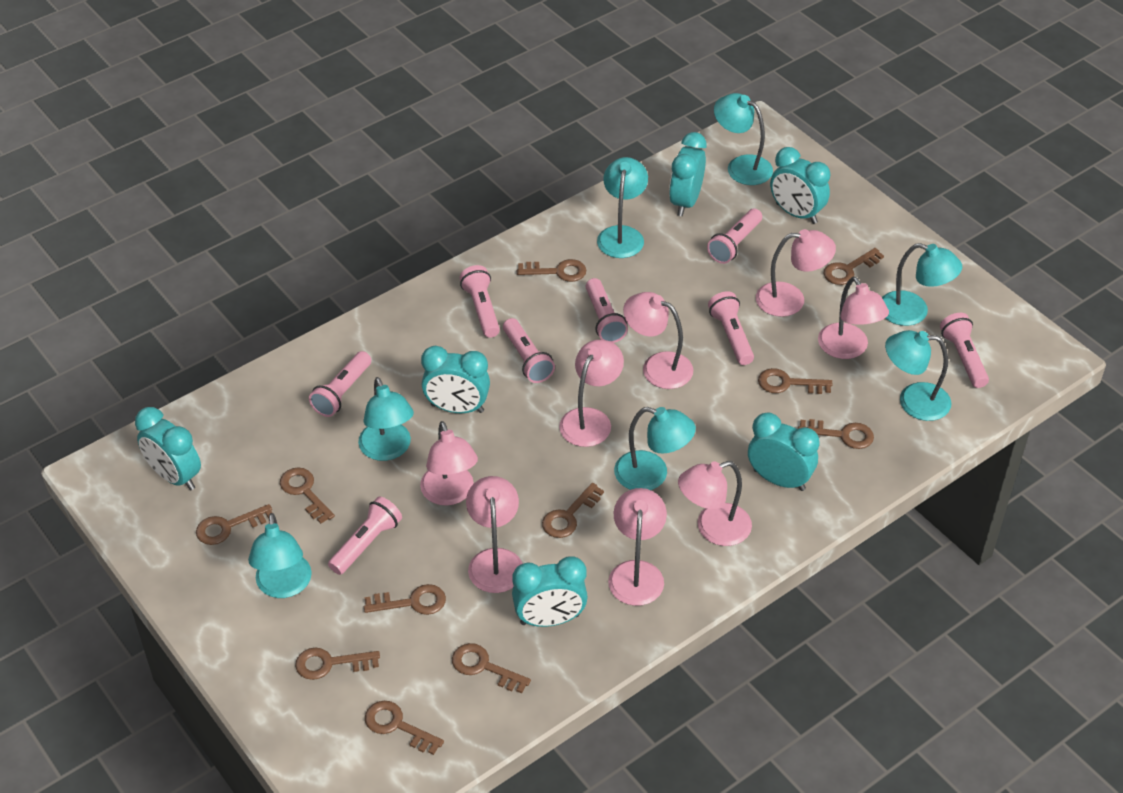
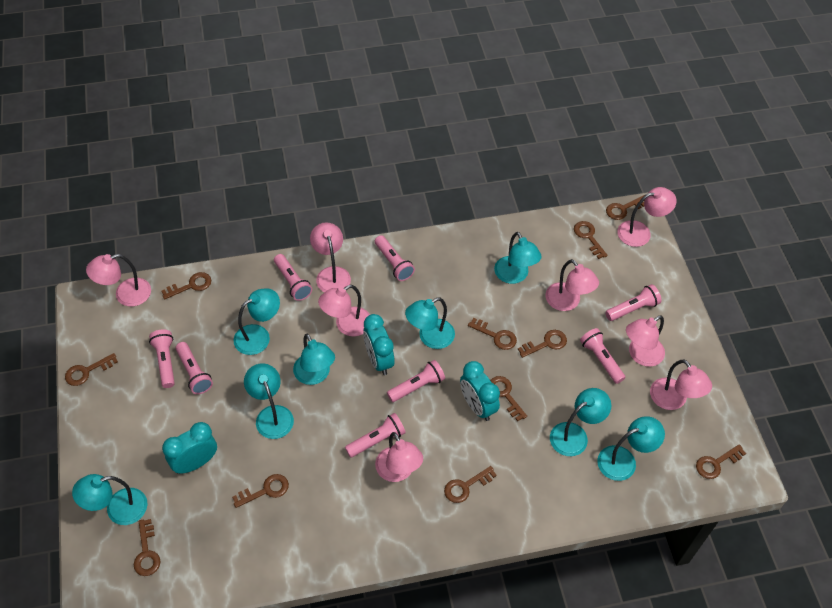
turquoise clock: 6 -> 3
turquoise lamp: 7 -> 8

